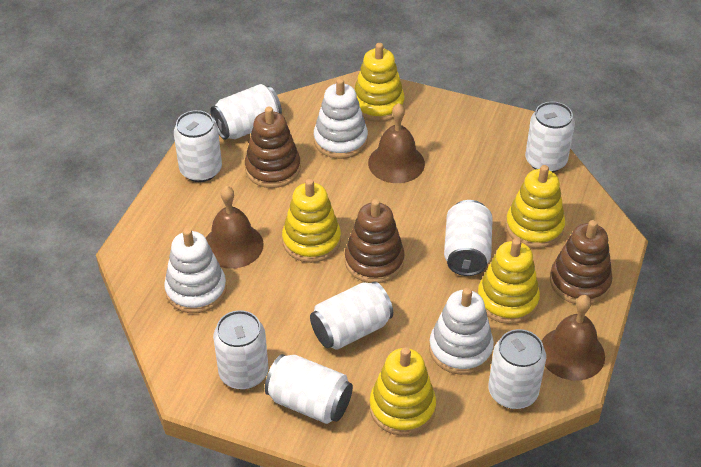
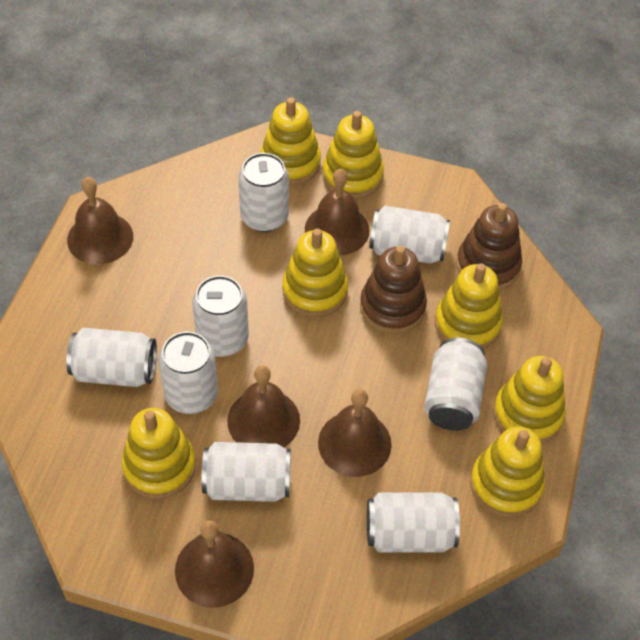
brown bell: 3 -> 5
brown stacking toy: 3 -> 2
white stacking toy: 3 -> 0
yellow stacking toy: 5 -> 7

